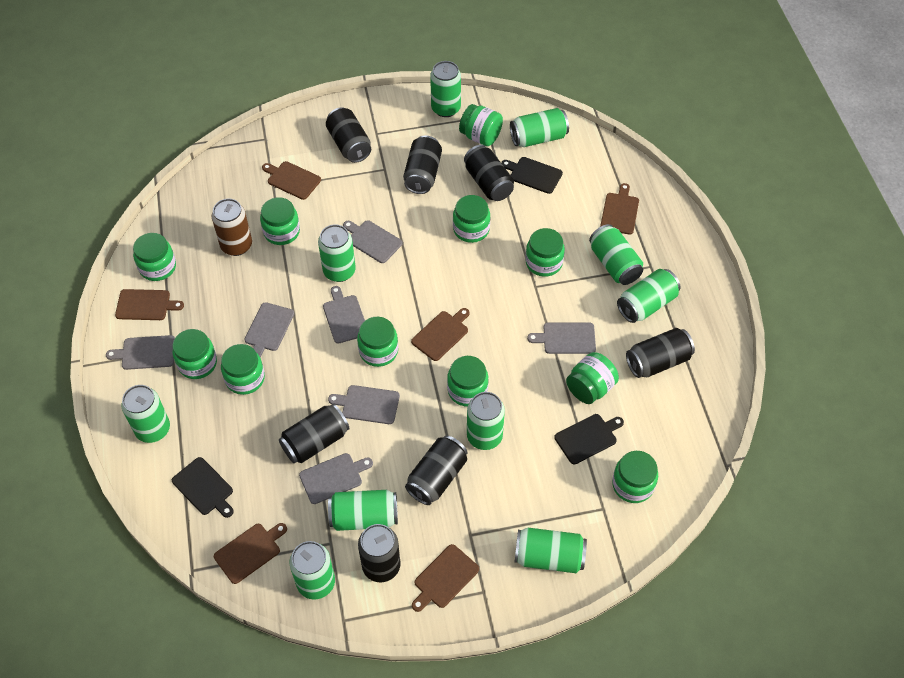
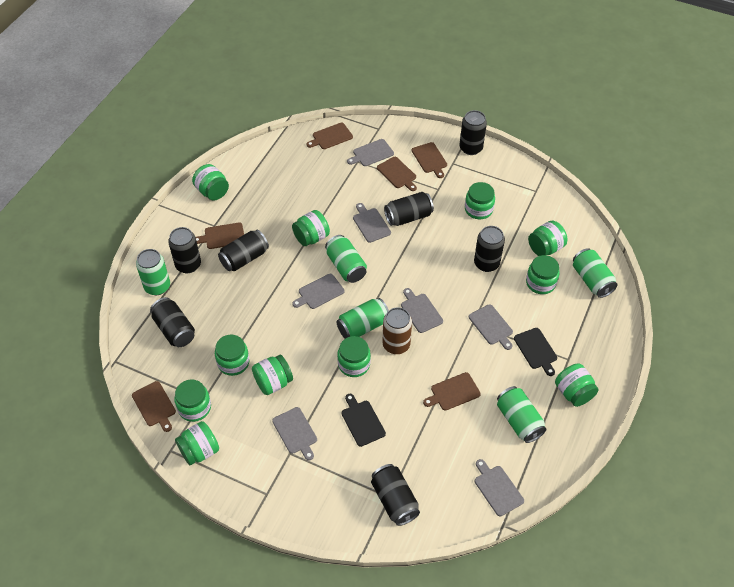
black cutting board: 3 -> 2
green can: 10 -> 5

